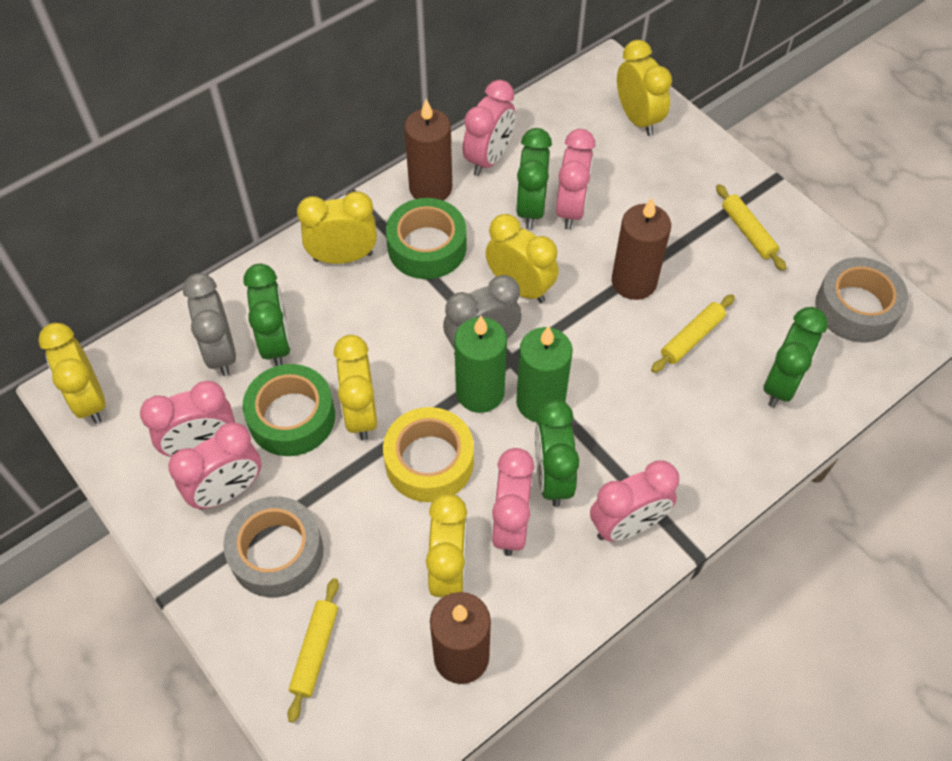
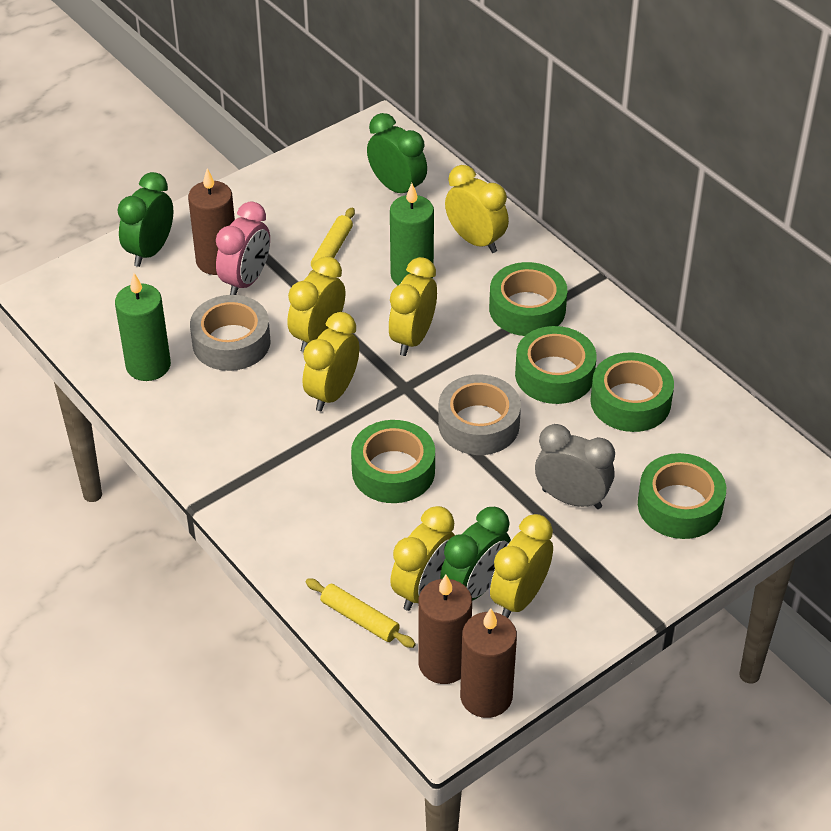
green clock: 4 -> 3
green tape: 2 -> 5
grey clock: 2 -> 1
pink clock: 6 -> 1
yellow rolling pin: 3 -> 2
yellow tape: 1 -> 0

